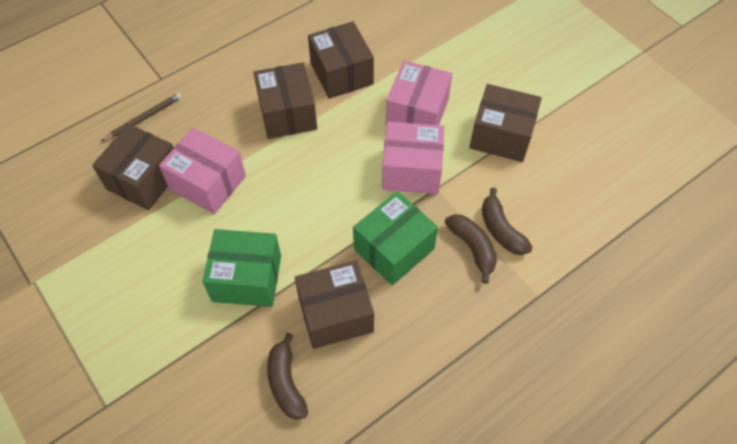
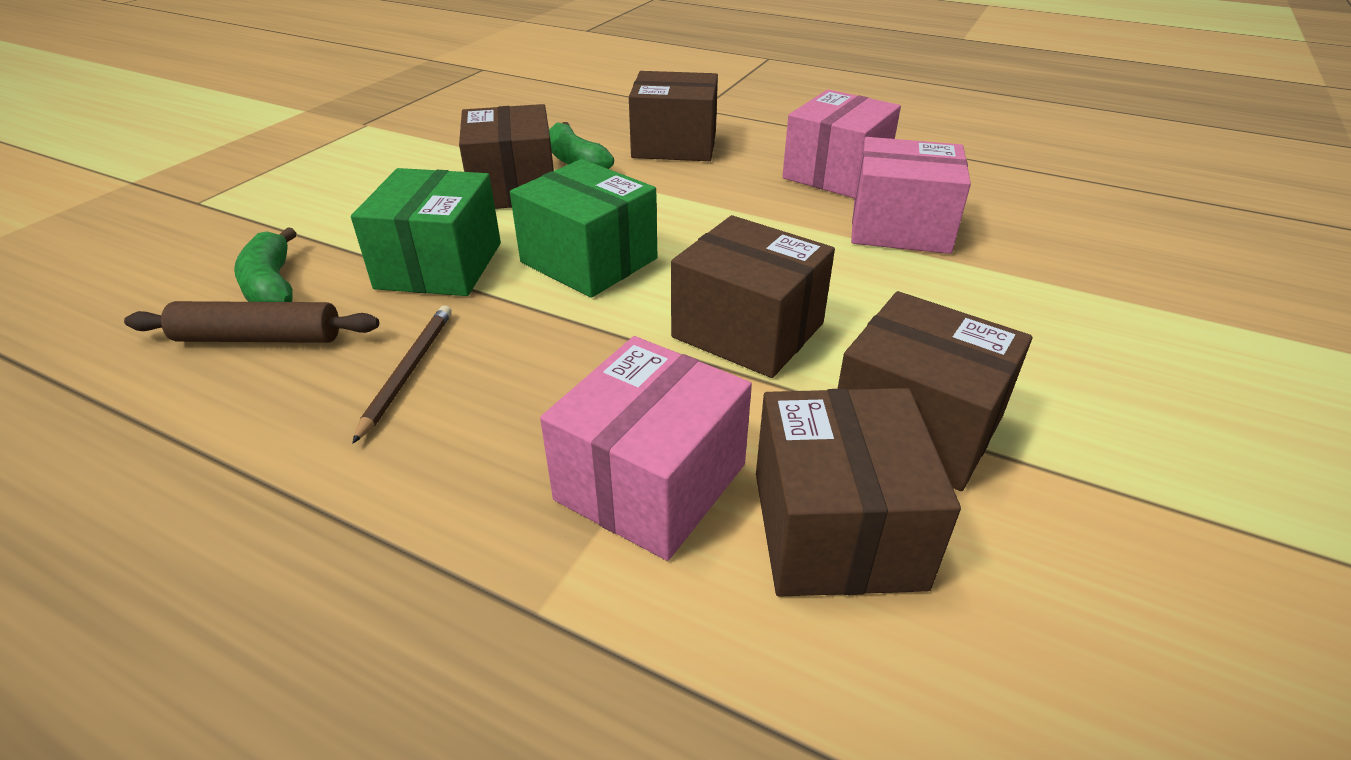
brown banana: 3 -> 0
brown rolling pin: 0 -> 1
green banana: 0 -> 2

